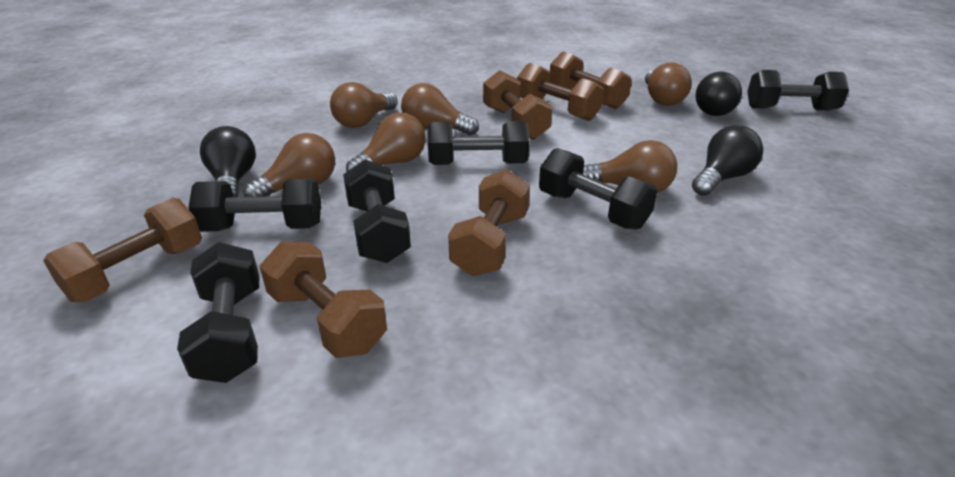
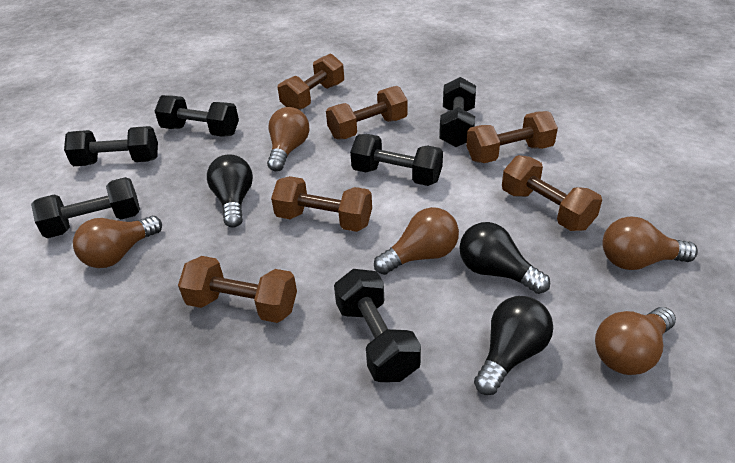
brown light bulb: 6 -> 5

